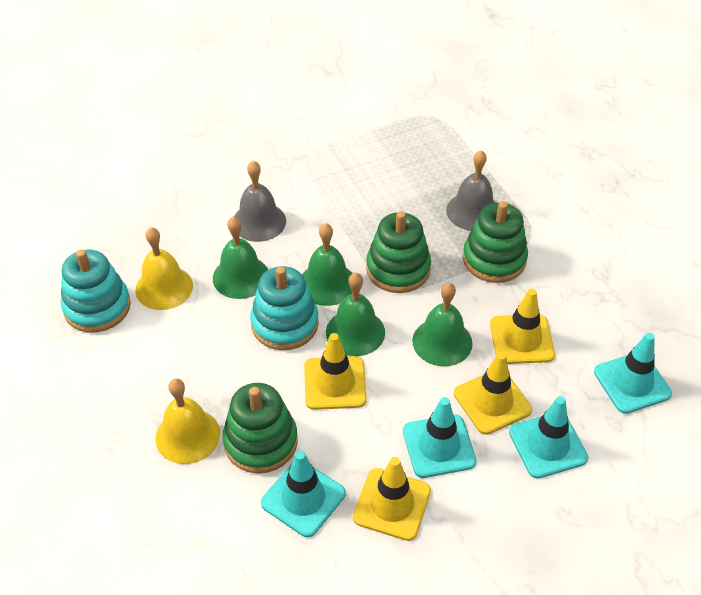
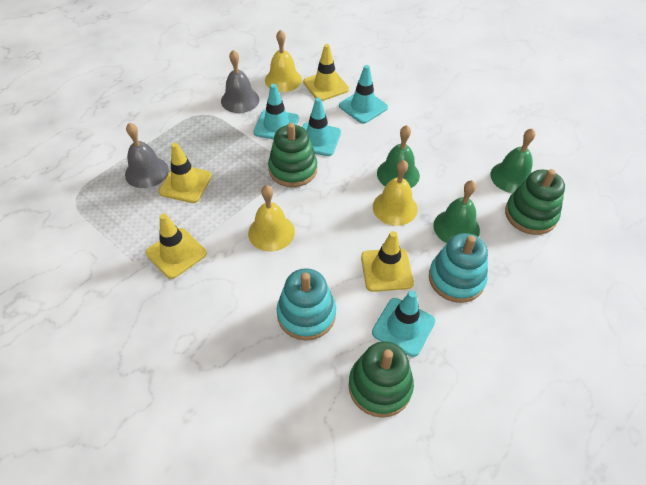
green bell: 4 -> 3
yellow bell: 2 -> 3

